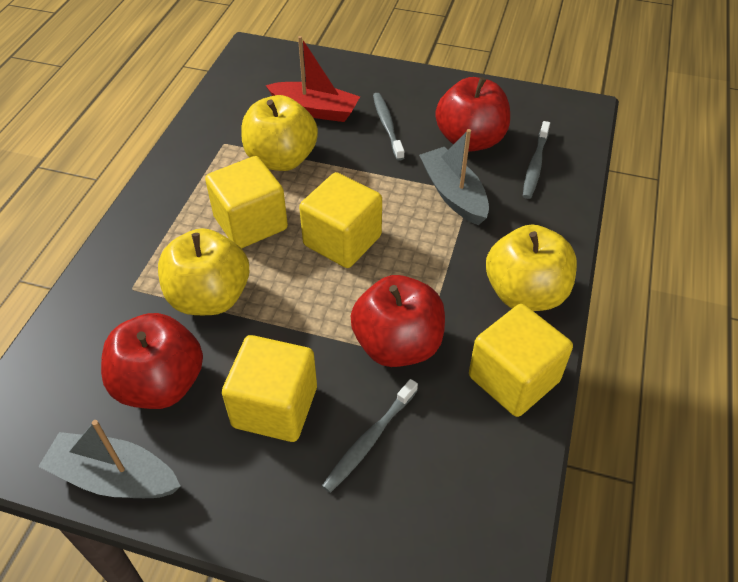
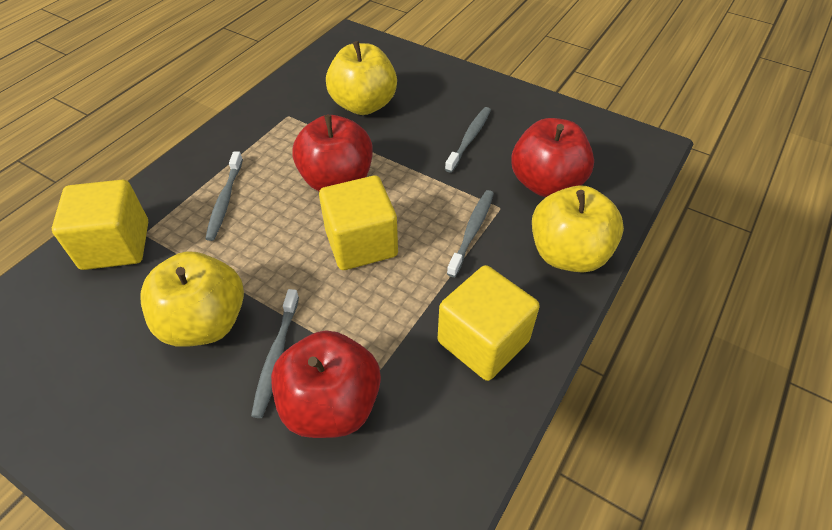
grey boat: 2 -> 0
grey toothbrush: 3 -> 4
red boat: 1 -> 0
yellow cube: 4 -> 3

